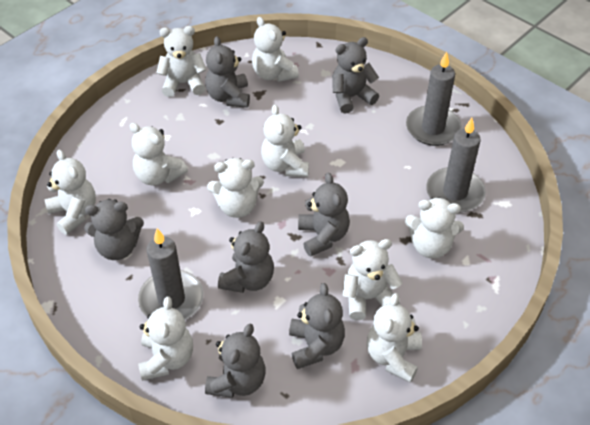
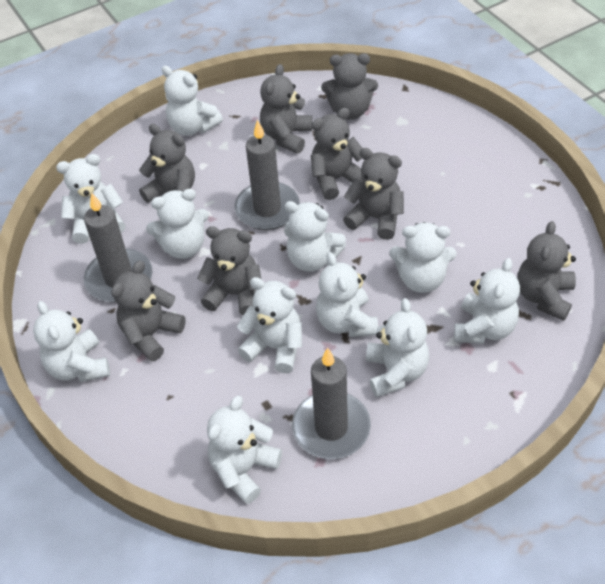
grey teddy bear: 7 -> 8
white teddy bear: 10 -> 11

